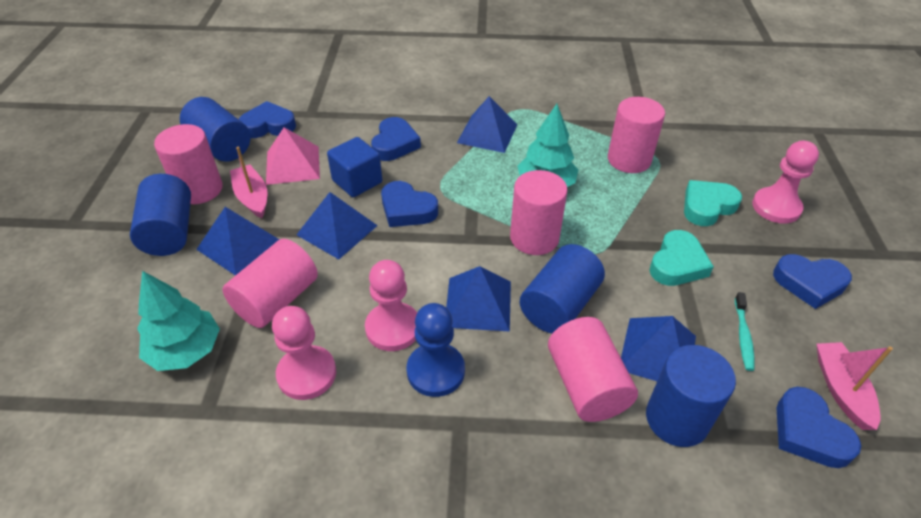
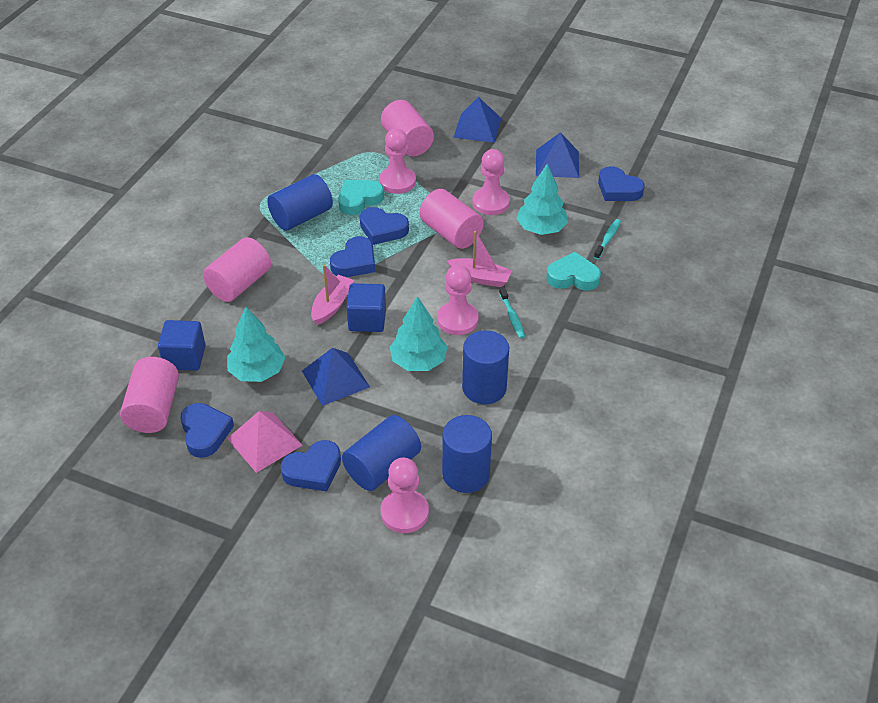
blue cube: 1 -> 2
blue pawn: 1 -> 0
blue pyramid: 5 -> 3
pink cylinder: 5 -> 4
pink pawn: 3 -> 4
turquoise toothbrush: 1 -> 2
turquoise tree: 2 -> 3

